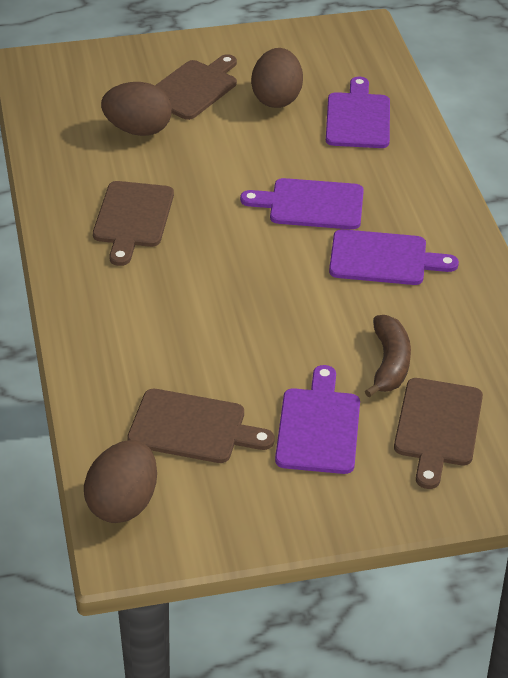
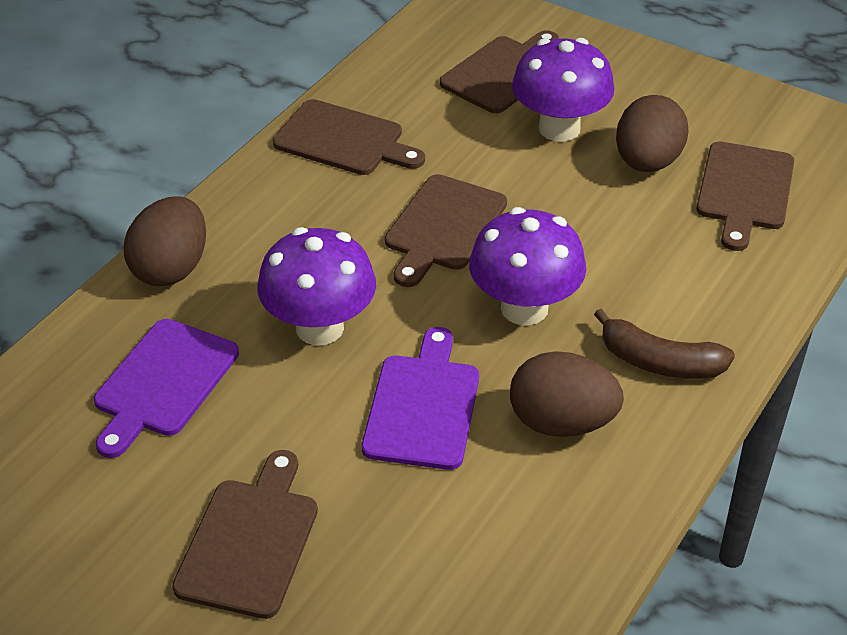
brown cutting board: 4 -> 5
purple cutting board: 4 -> 2
purple mushroom: 0 -> 3

